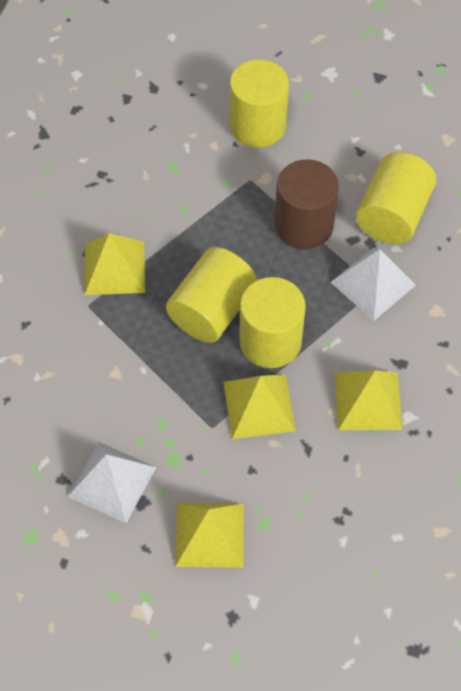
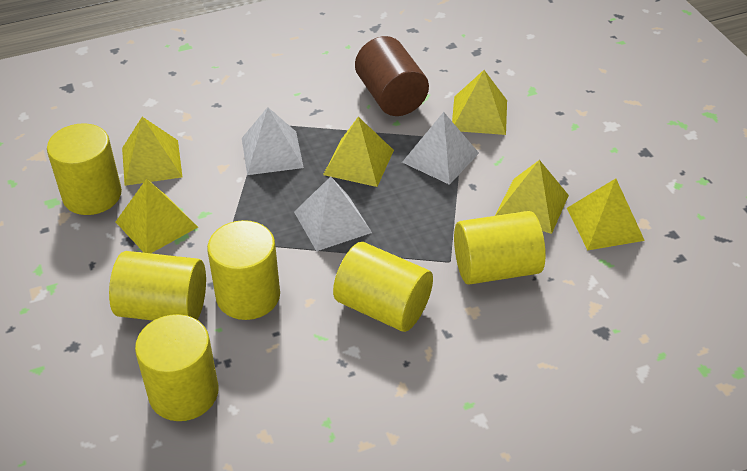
white pyramid: 2 -> 3
yellow cylinder: 4 -> 6
yellow pyramid: 4 -> 6

